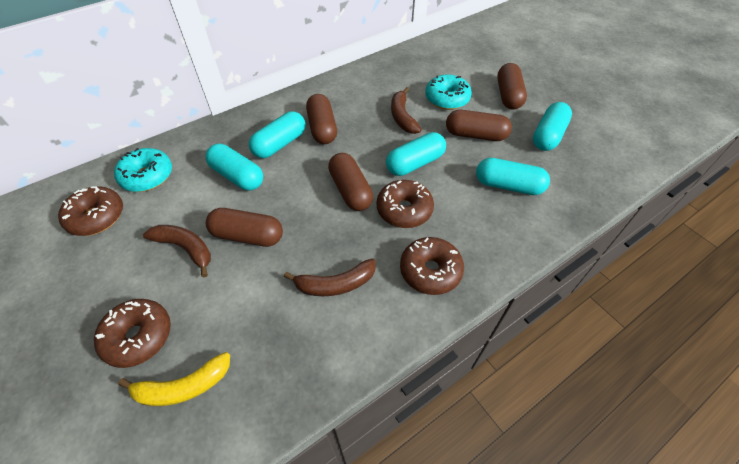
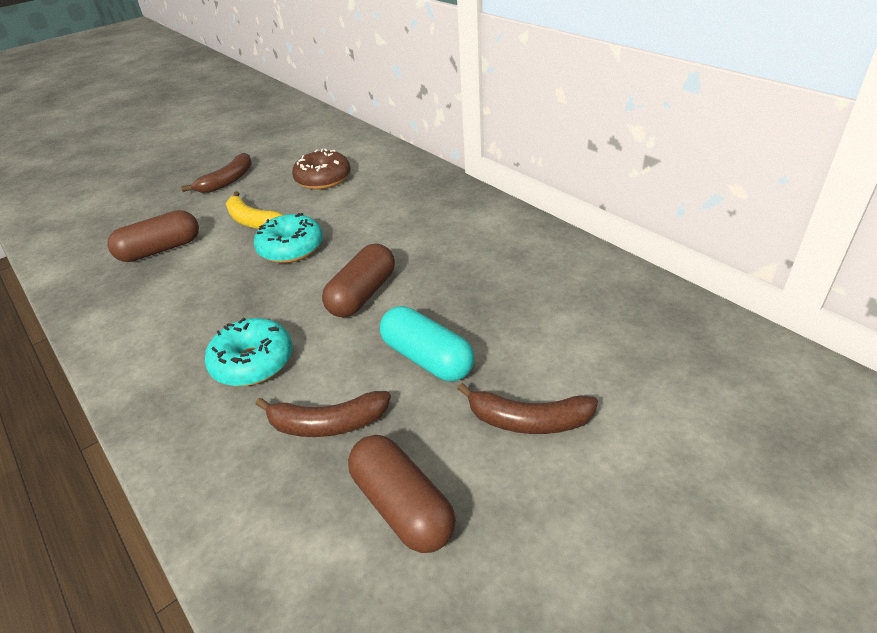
brown capsule: 5 -> 3
brown donut: 4 -> 1
turquoise capsule: 5 -> 1

